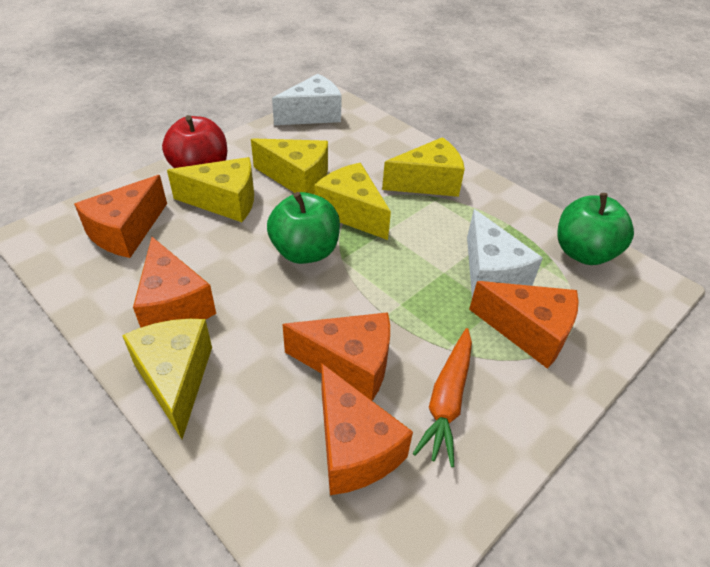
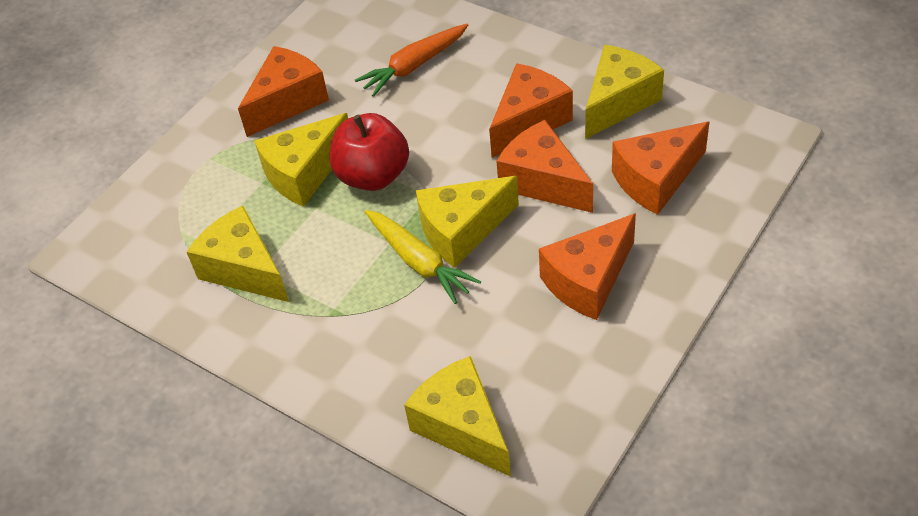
green apple: 2 -> 0
white cheese: 2 -> 0
yellow carrot: 0 -> 1

